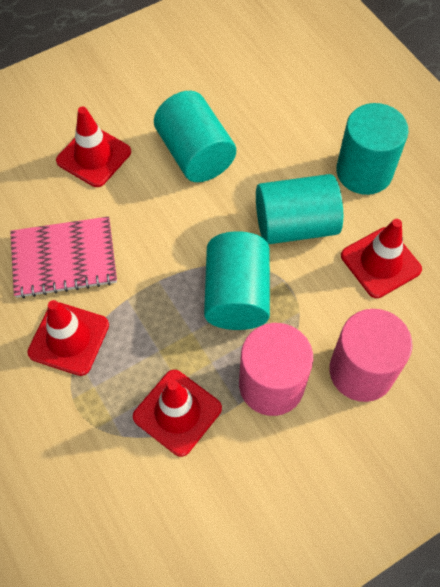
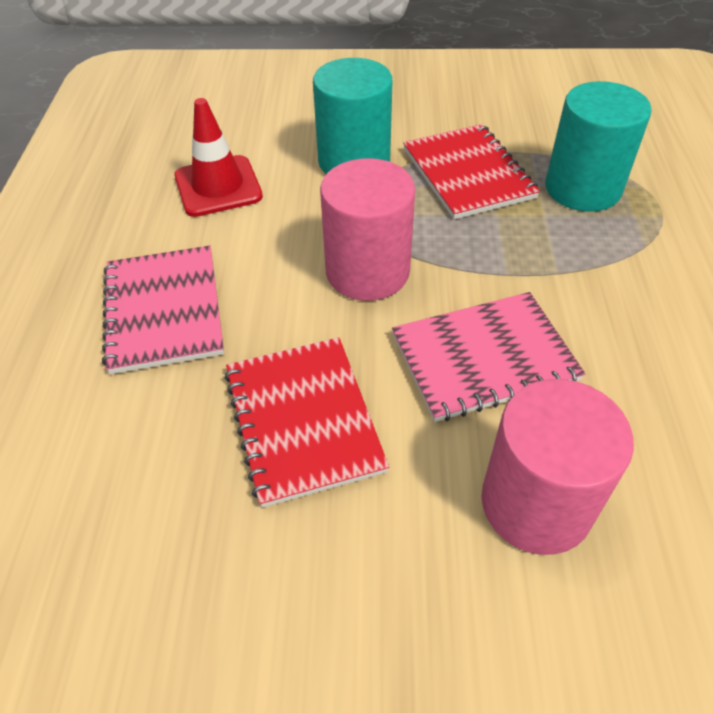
pink notebook: 1 -> 2
red notebook: 0 -> 2
red traffic cone: 4 -> 1
turquoise cylinder: 4 -> 2

